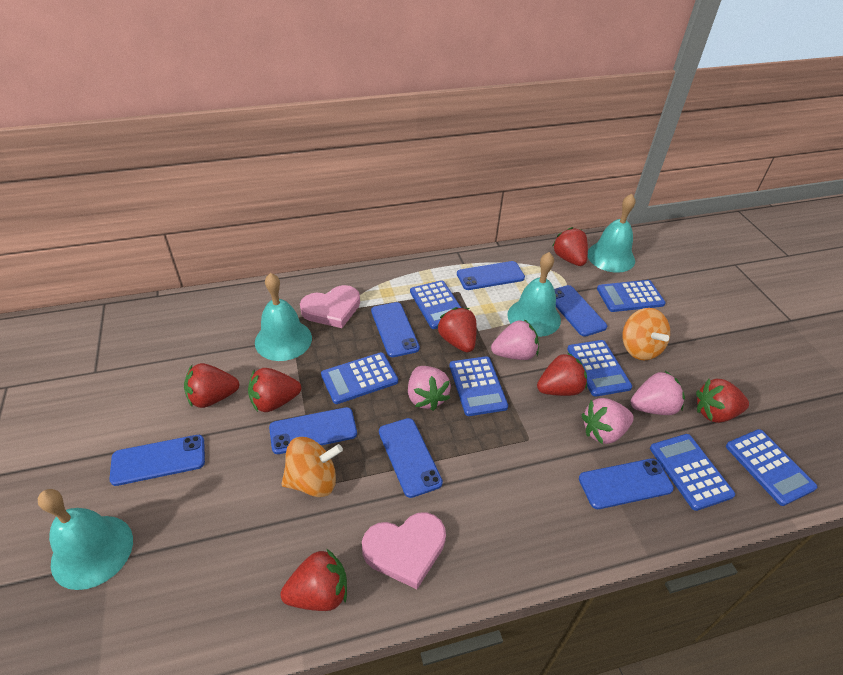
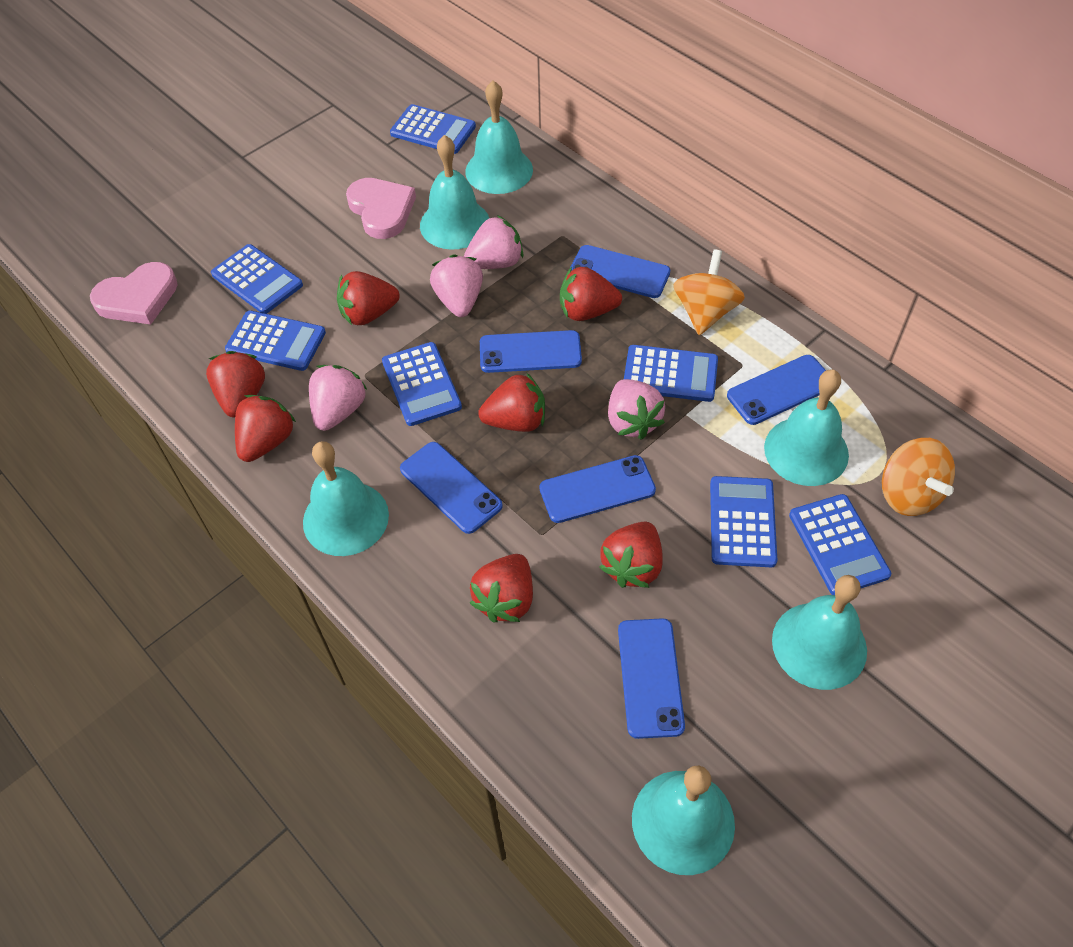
blue phone: 7 -> 6
turquoise bell: 4 -> 6

